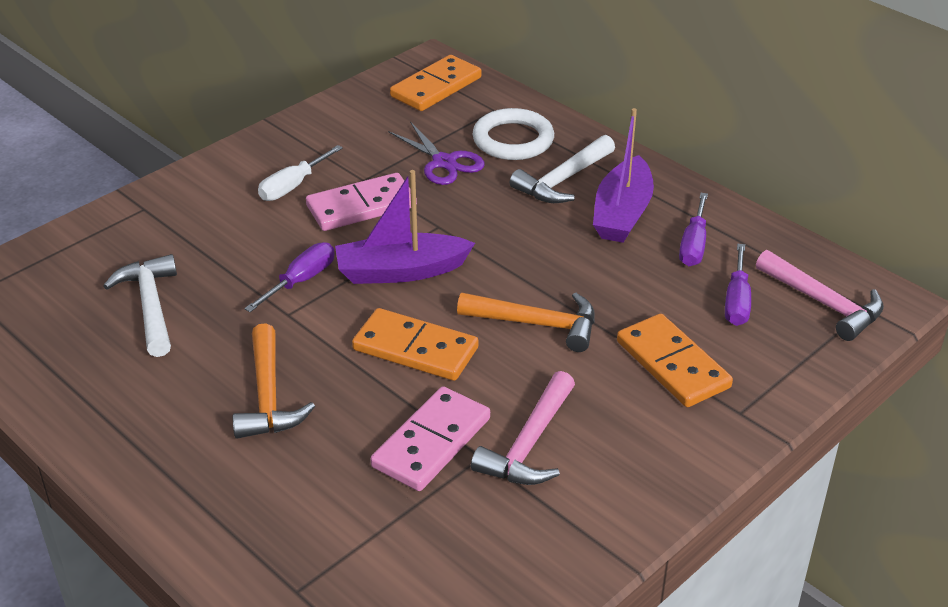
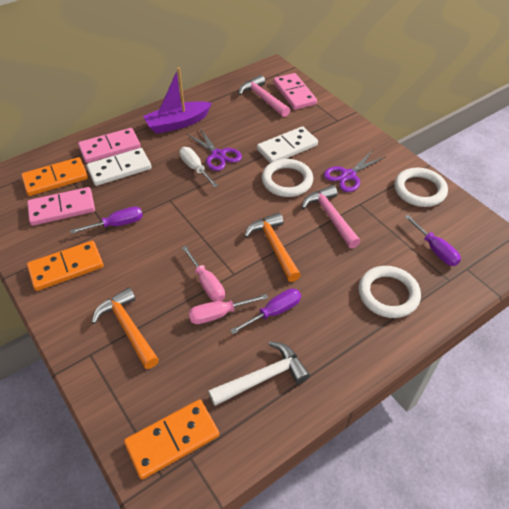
pink domino: 2 -> 3
pink screwdriver: 0 -> 2
purple boat: 2 -> 1
purple scissors: 1 -> 2
white domino: 0 -> 2
white hammer: 2 -> 1
white ring: 1 -> 3

